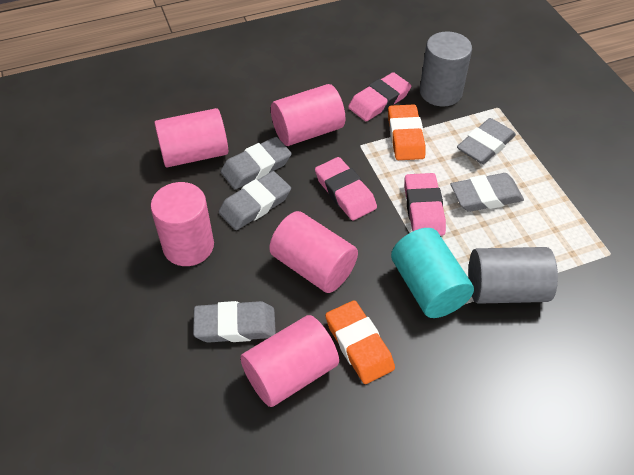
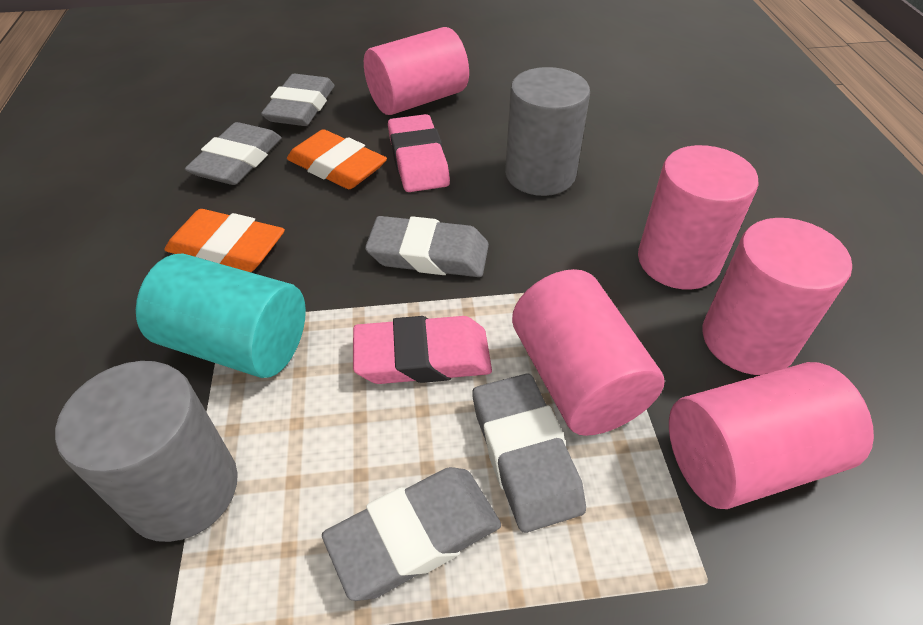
pink eraser: 3 -> 2

